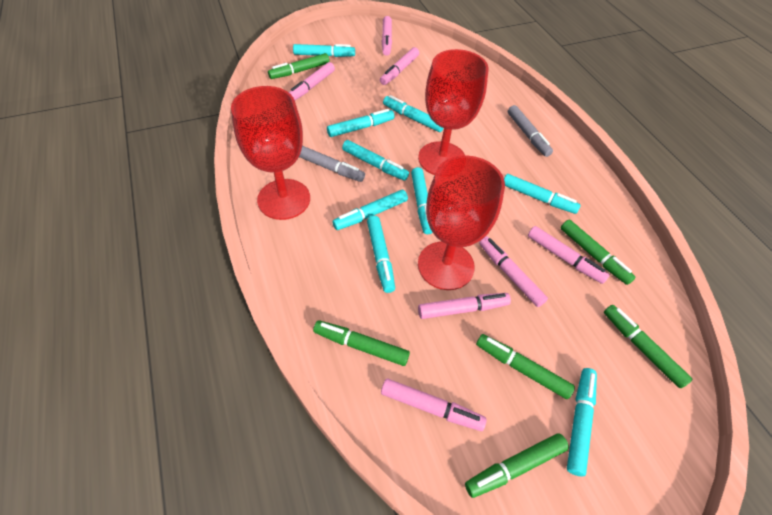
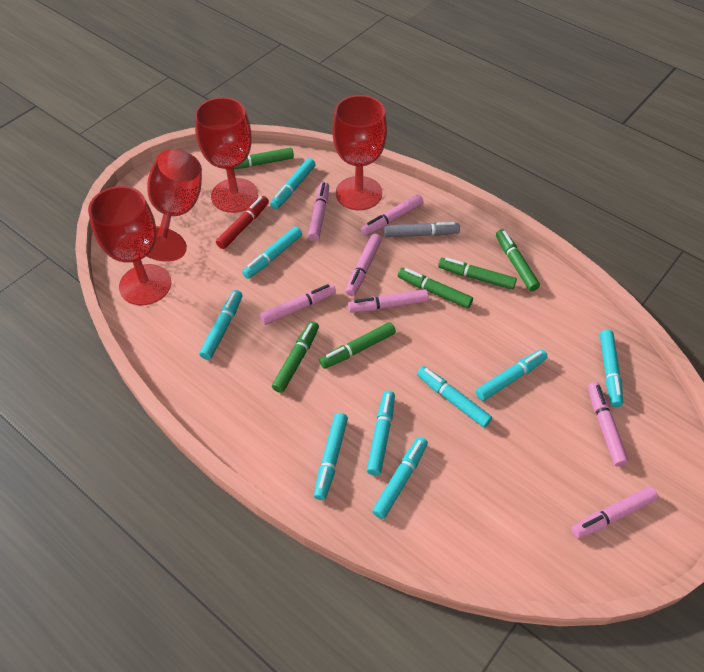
grey marker: 2 -> 1
red goblet: 3 -> 4
red marker: 0 -> 1

